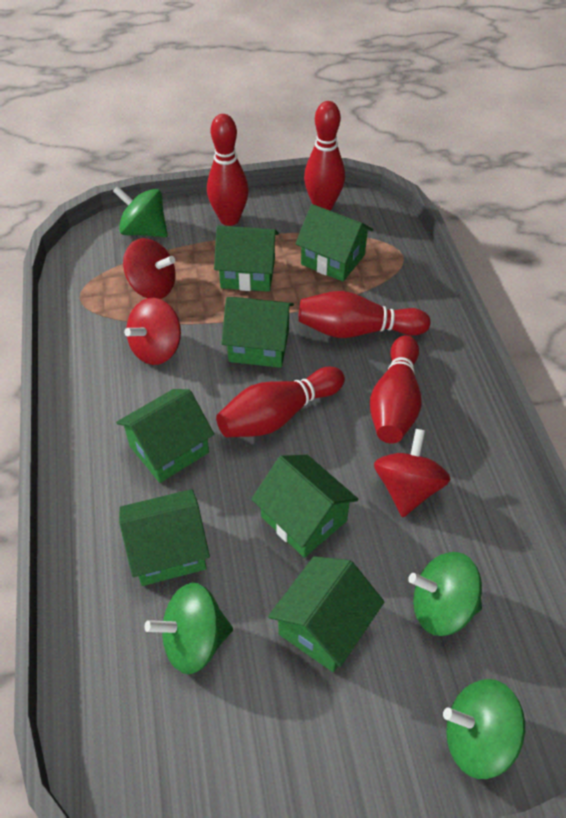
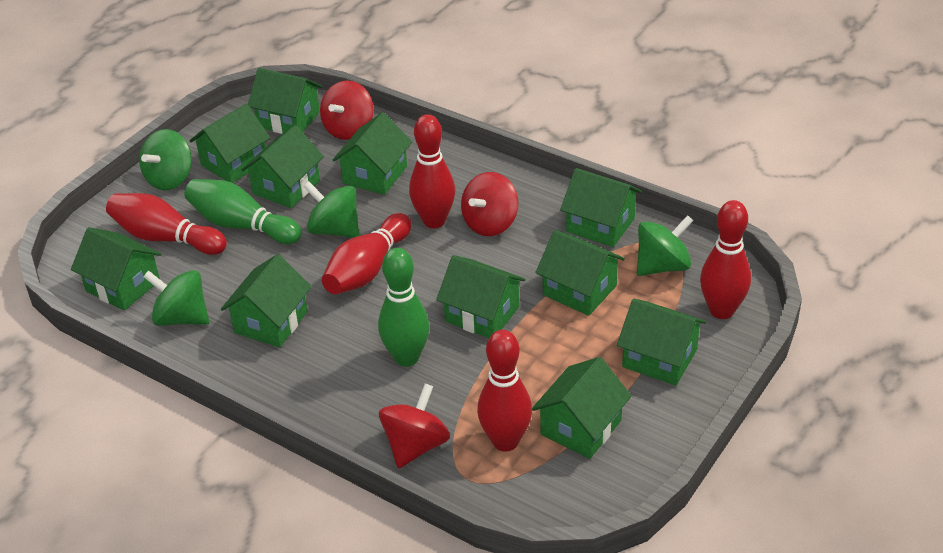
green bowling pin: 0 -> 2
green house: 7 -> 11

